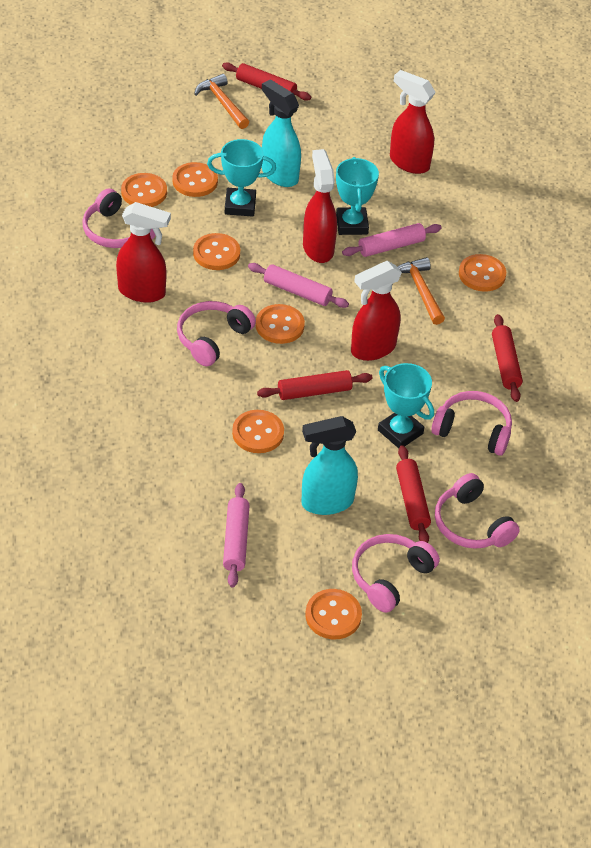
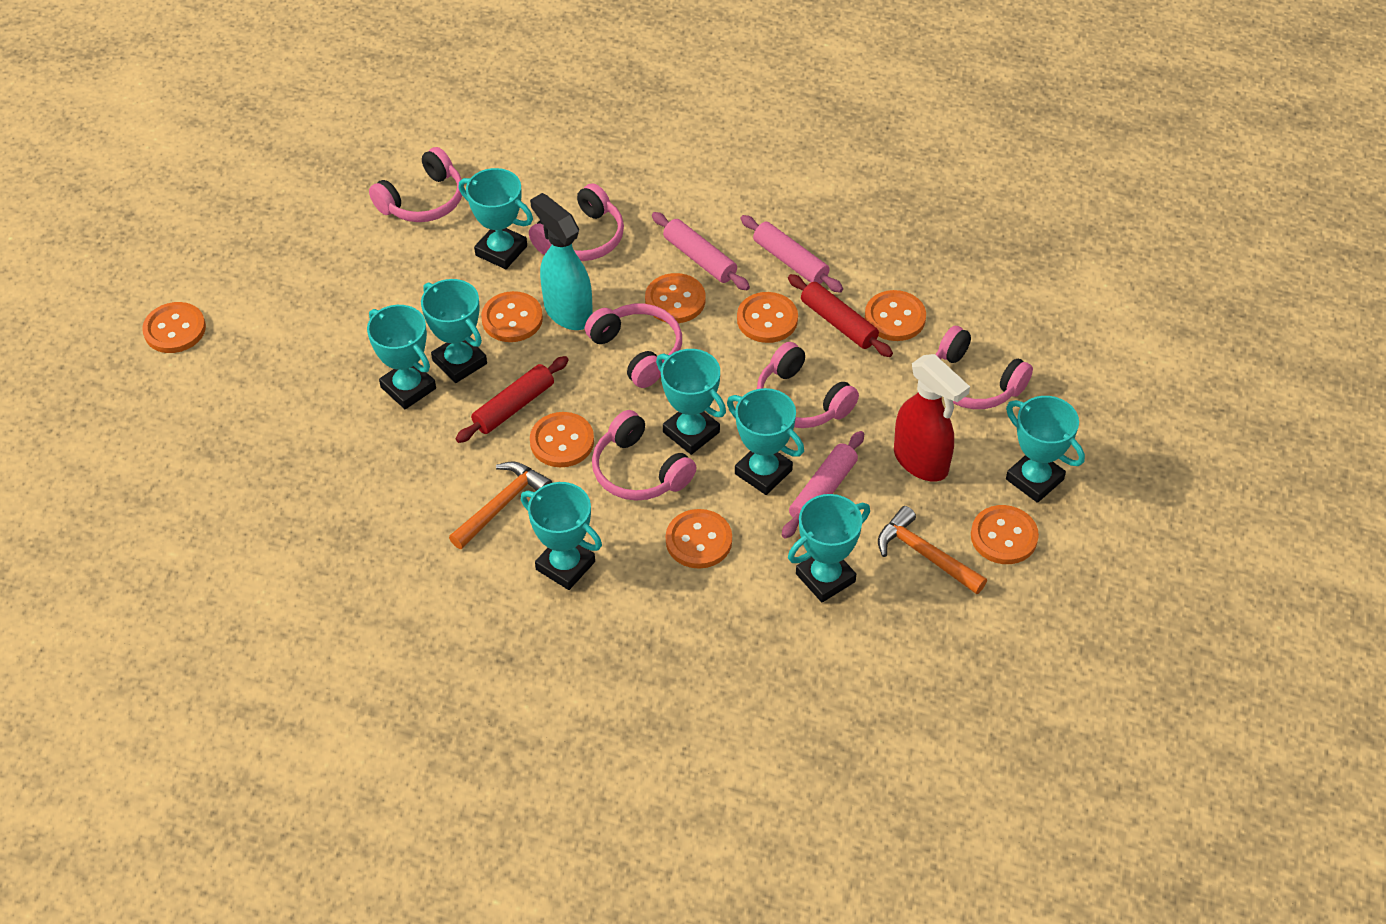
orange button: 7 -> 8
pink headphones: 5 -> 6
red rolling pin: 4 -> 2
red spray bottle: 4 -> 1
turquoise spray bottle: 2 -> 1
turquoise trophy: 3 -> 8

